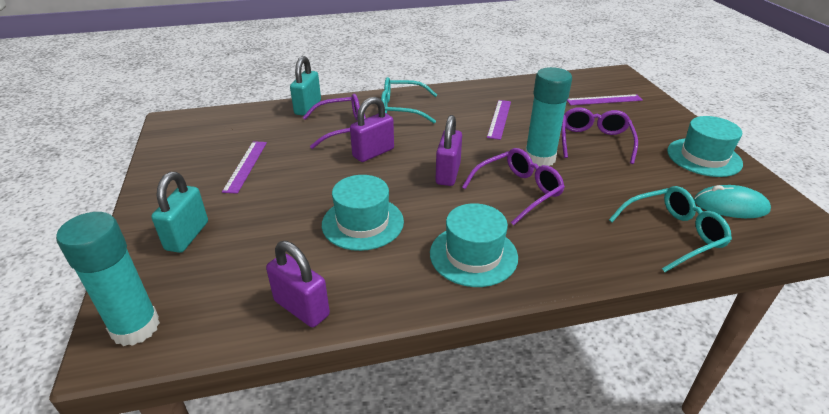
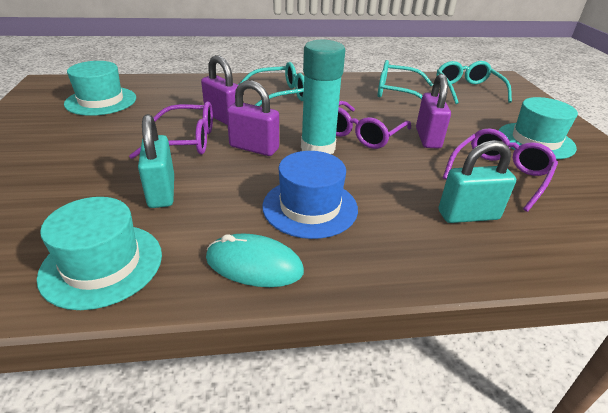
blue hat: 0 -> 1
purple ruler: 3 -> 0
turquoise glasses: 2 -> 3
turquoise glue stick: 2 -> 1

